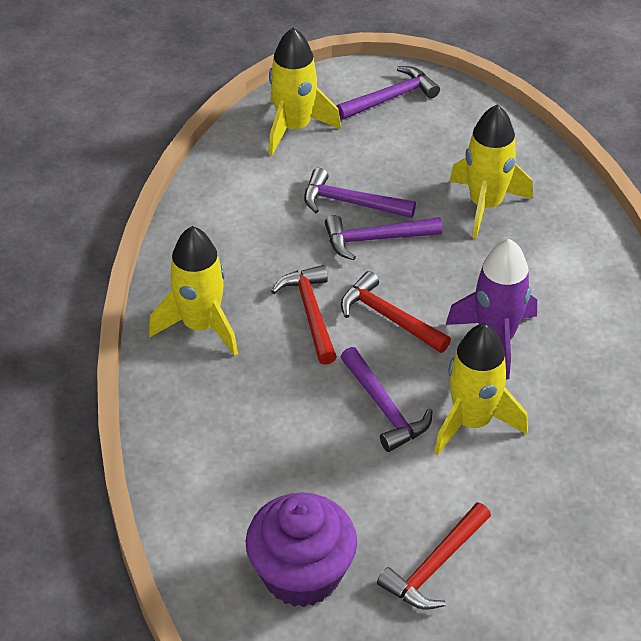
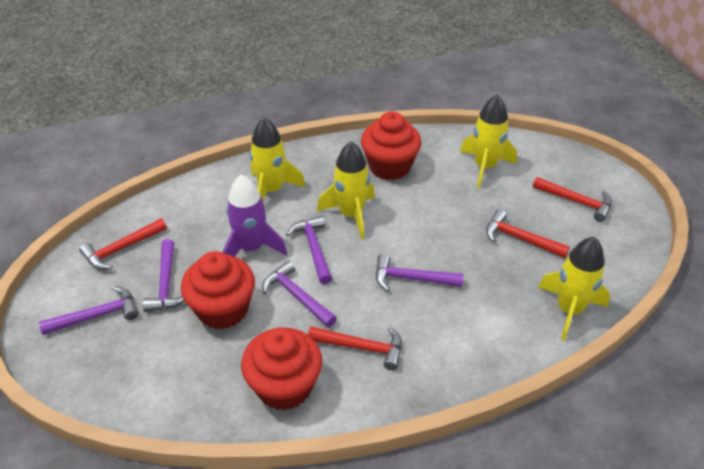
purple cupcake: 1 -> 0
purple hammer: 4 -> 5
red cupcake: 0 -> 3
red hammer: 3 -> 4

